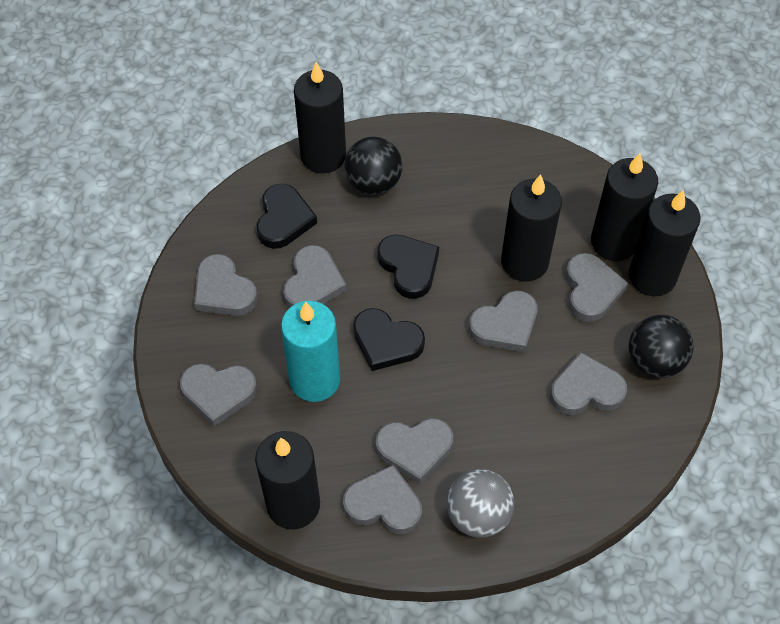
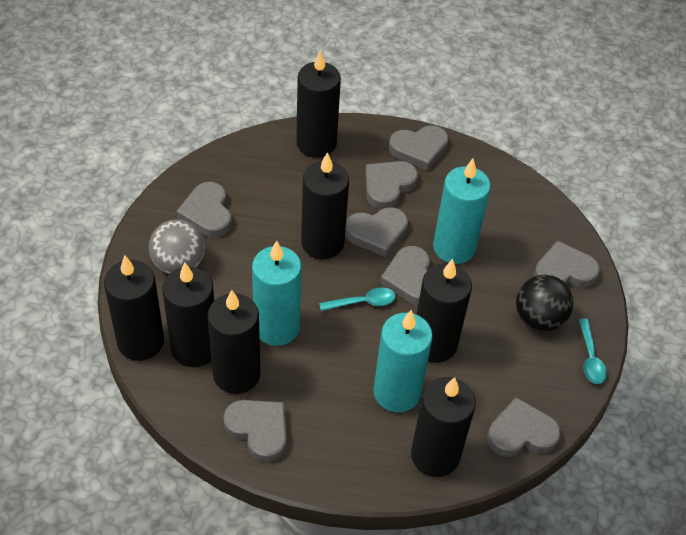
black ball: 2 -> 1
black candle: 5 -> 7
black heart: 3 -> 0
turquoise candle: 1 -> 3
turquoise spoon: 0 -> 2

